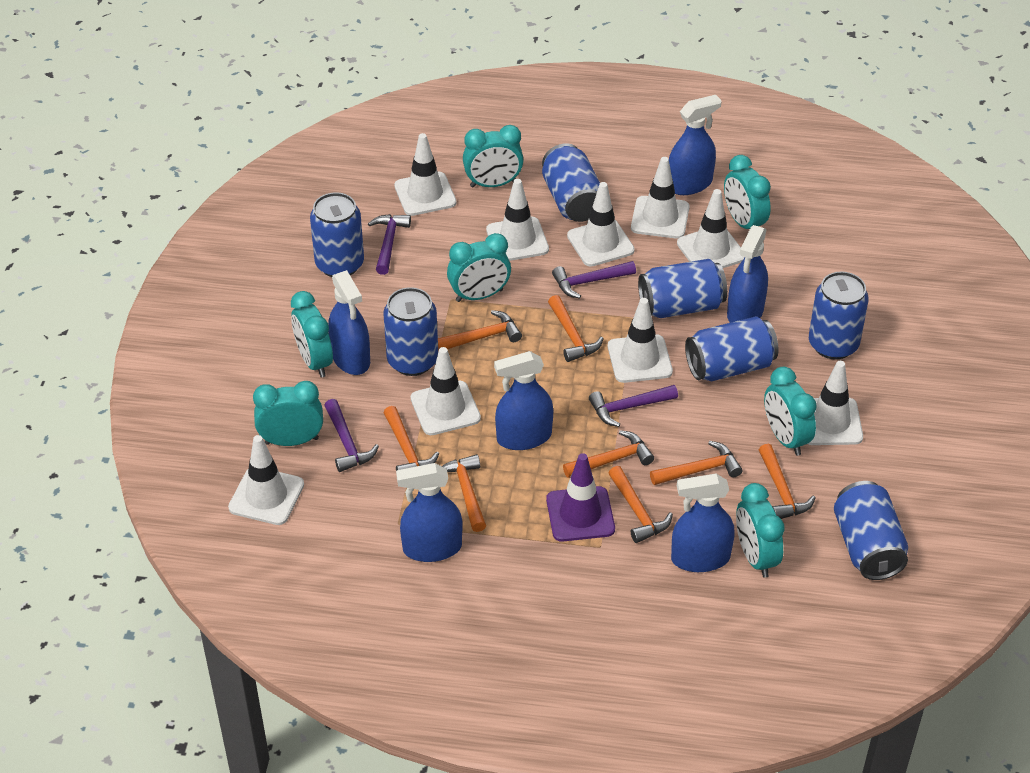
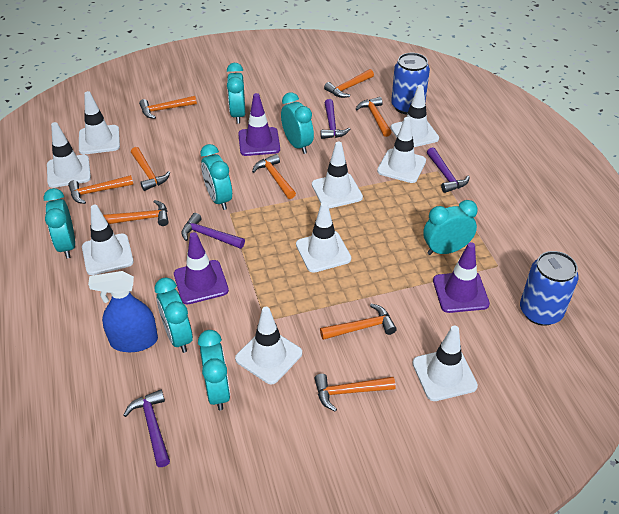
blue can: 7 -> 2
blue spray bottle: 6 -> 1
orange hammer: 8 -> 9
purple traffic cone: 1 -> 3

